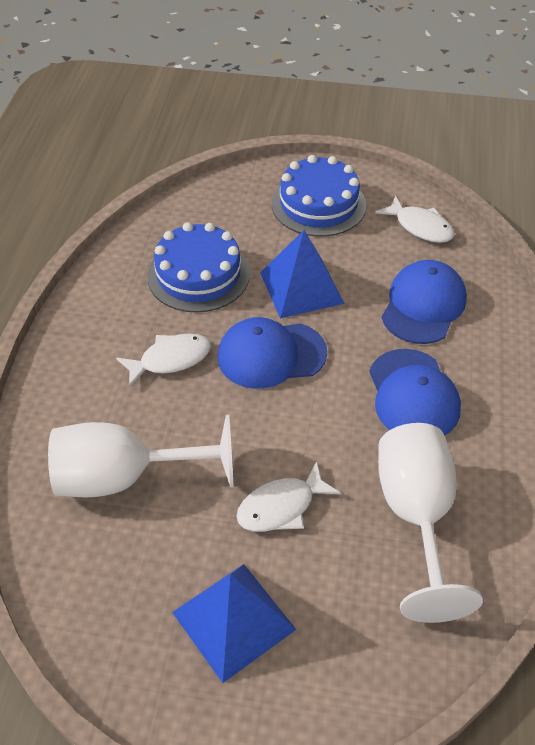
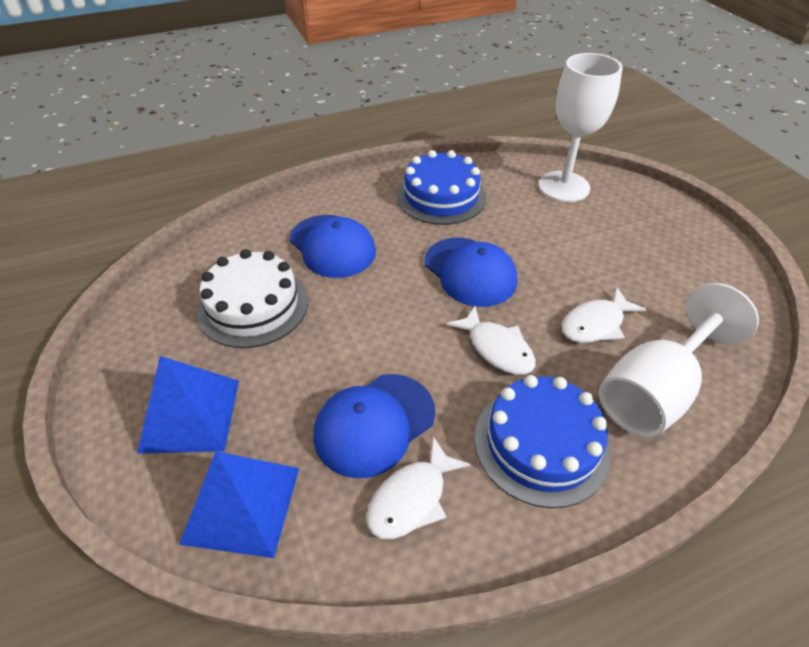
white cake: 0 -> 1

